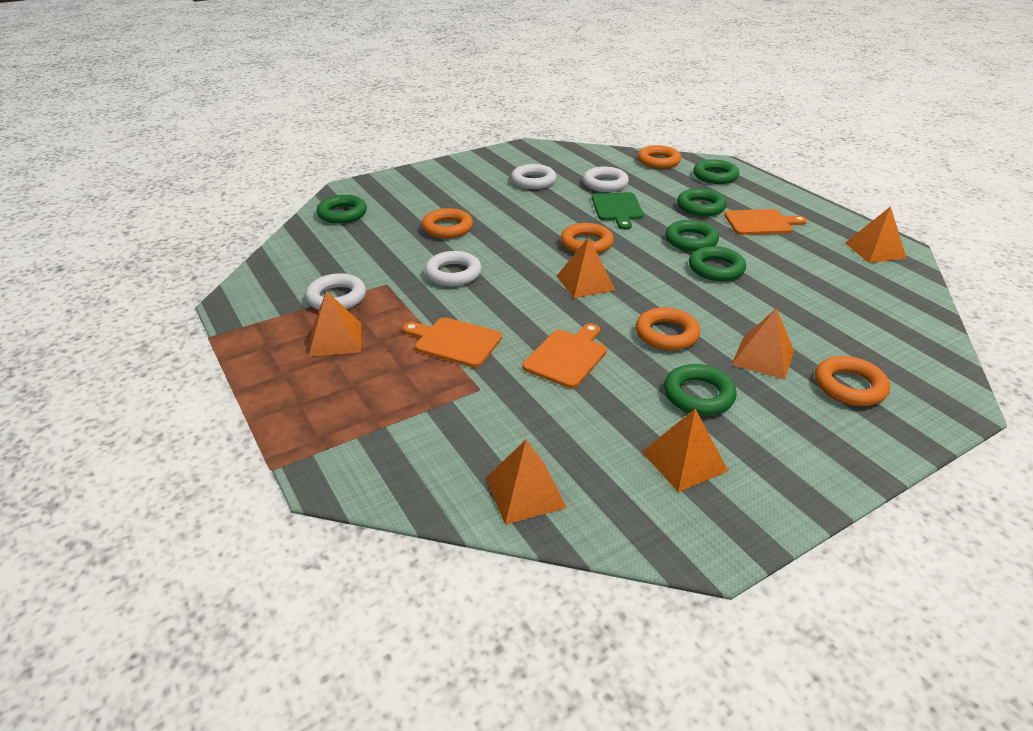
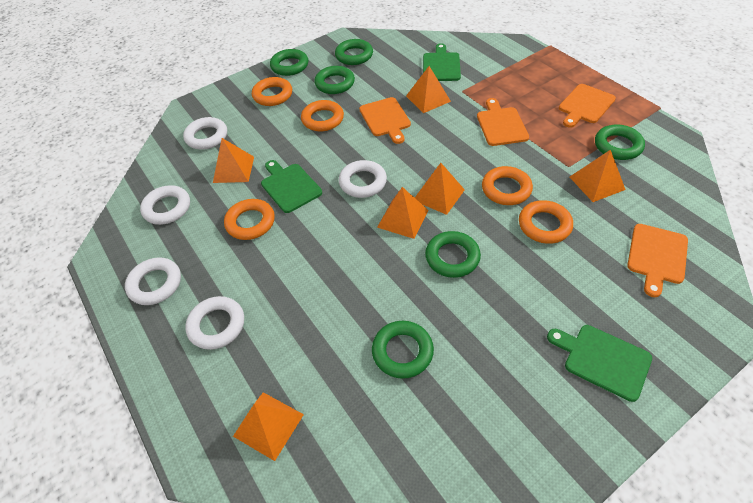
green cutting board: 1 -> 3
orange cutting board: 3 -> 4
white ring: 4 -> 5

